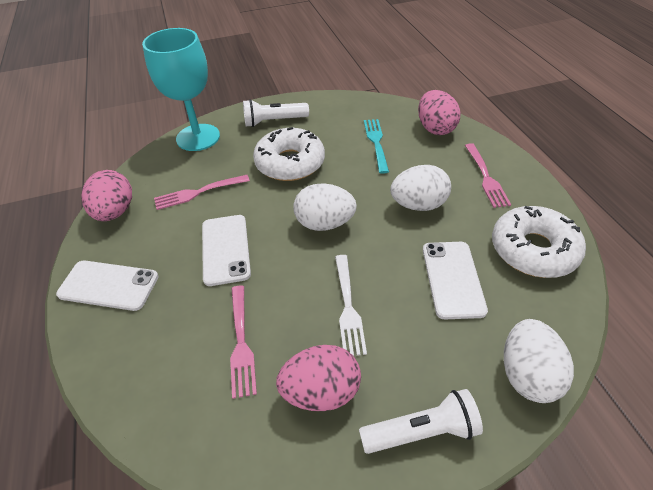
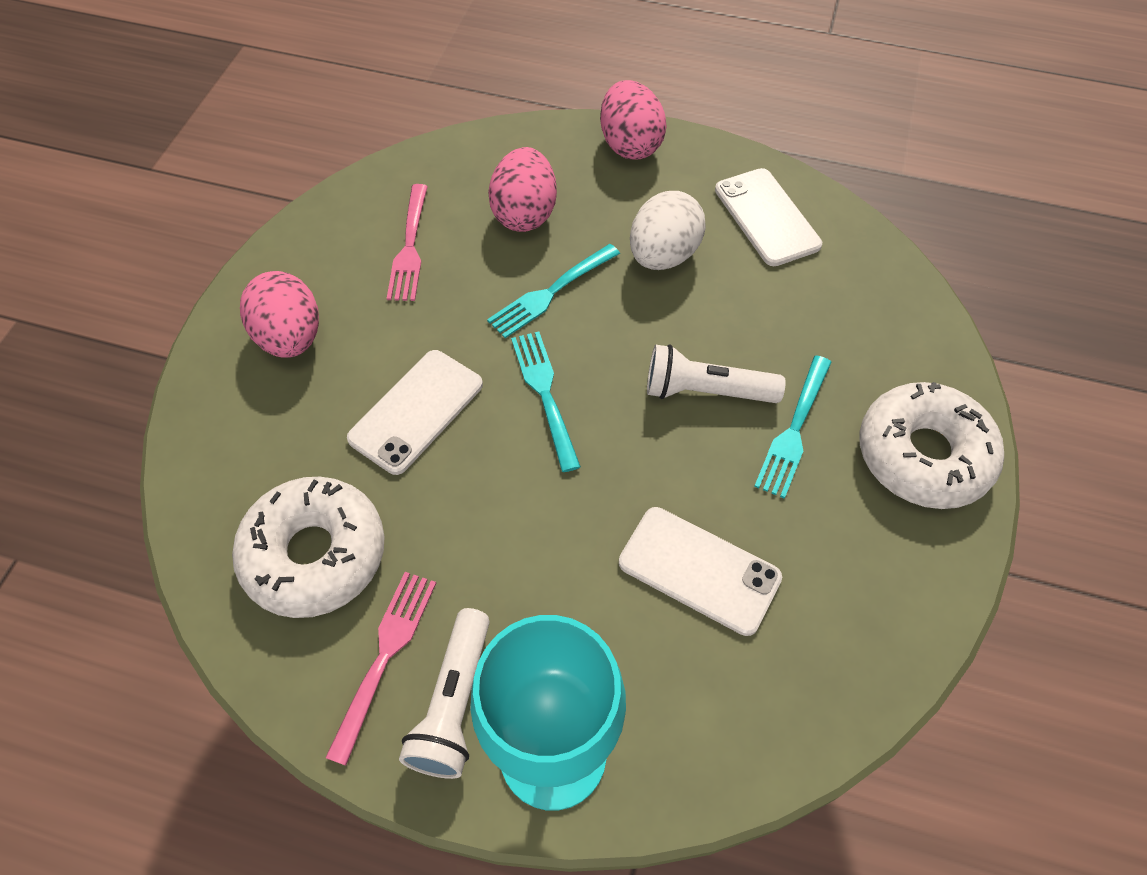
pink fork: 3 -> 2
turquoise fork: 1 -> 3
white egg: 3 -> 1
white fork: 1 -> 0

